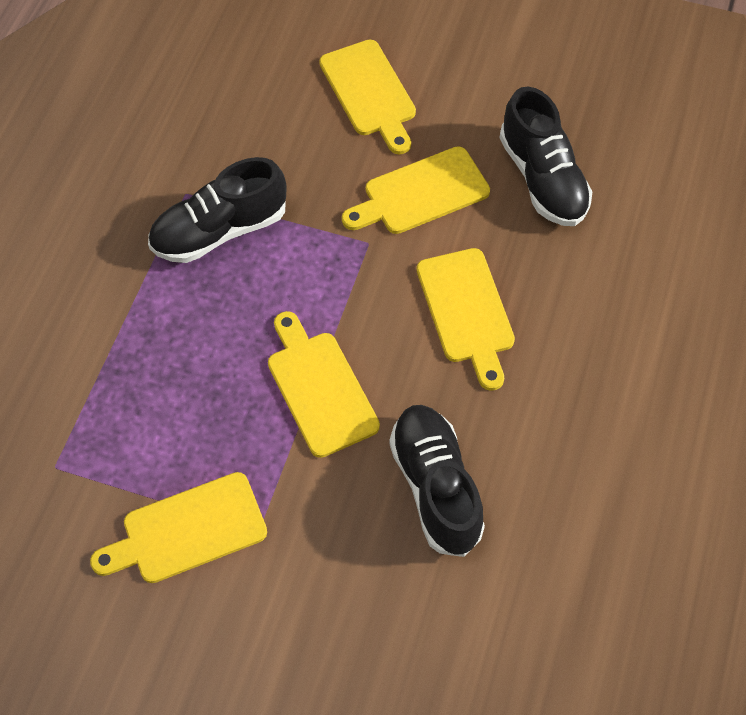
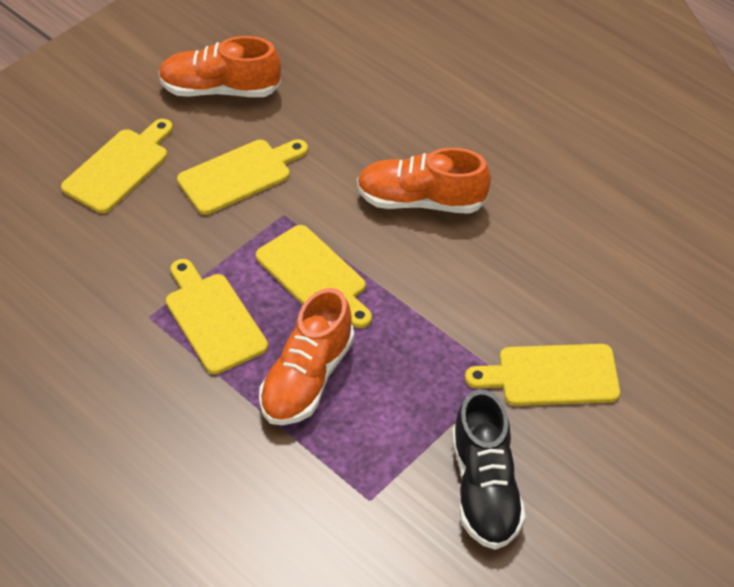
black shoe: 3 -> 1
orange shoe: 0 -> 3

